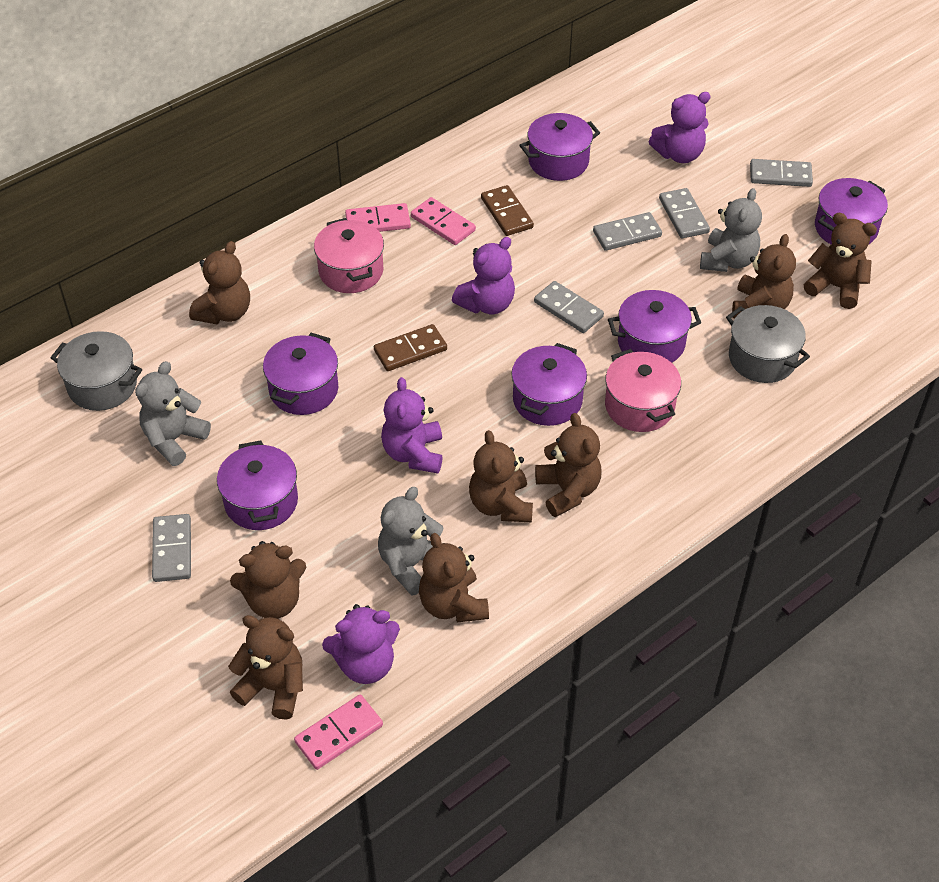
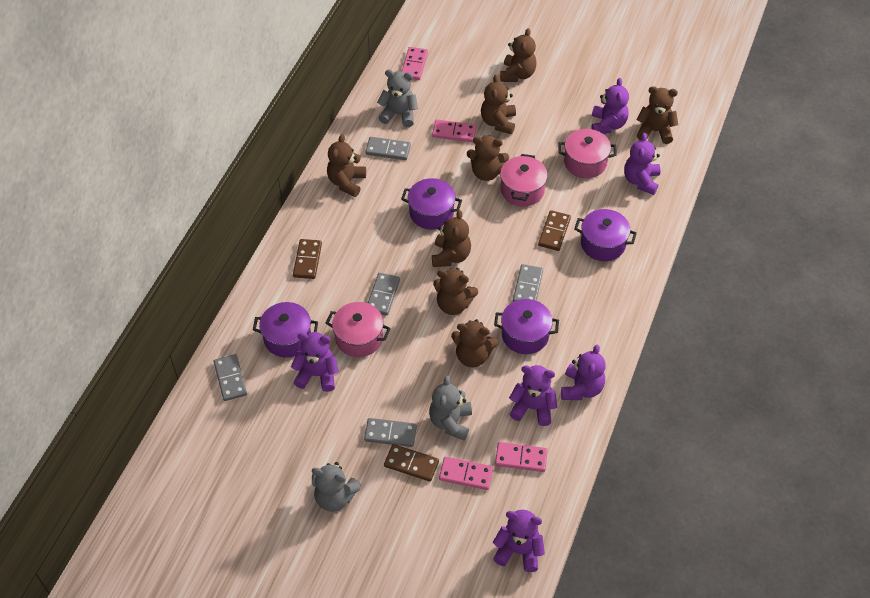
brown domino: 2 -> 3
grey pot: 2 -> 0
pink domino: 3 -> 4
pink pot: 2 -> 3
purple pot: 6 -> 4
purple teddy bear: 4 -> 6

